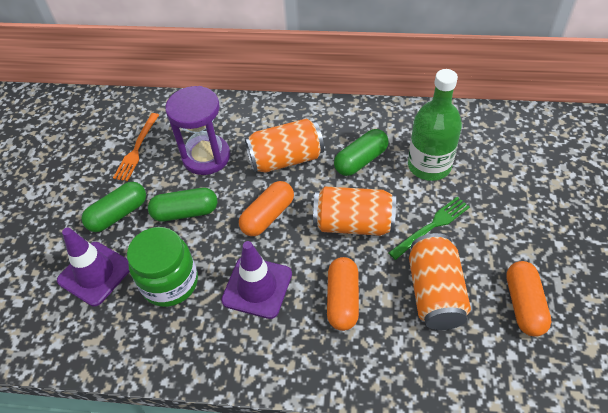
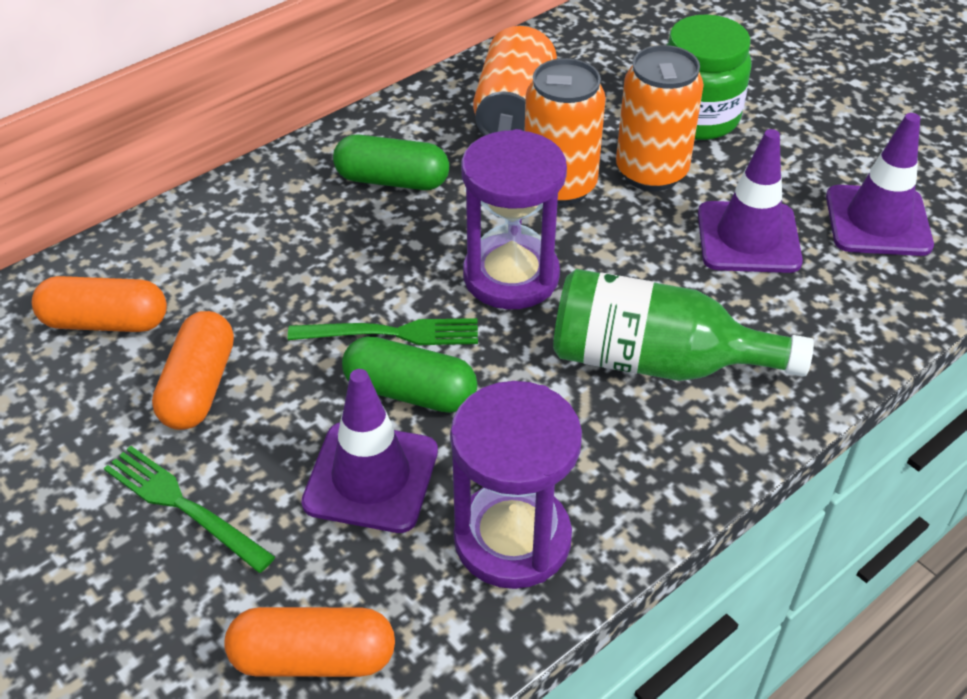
green capsule: 3 -> 2
green fork: 1 -> 2
orange fork: 1 -> 0
purple hourglass: 1 -> 2
purple traffic cone: 2 -> 3

